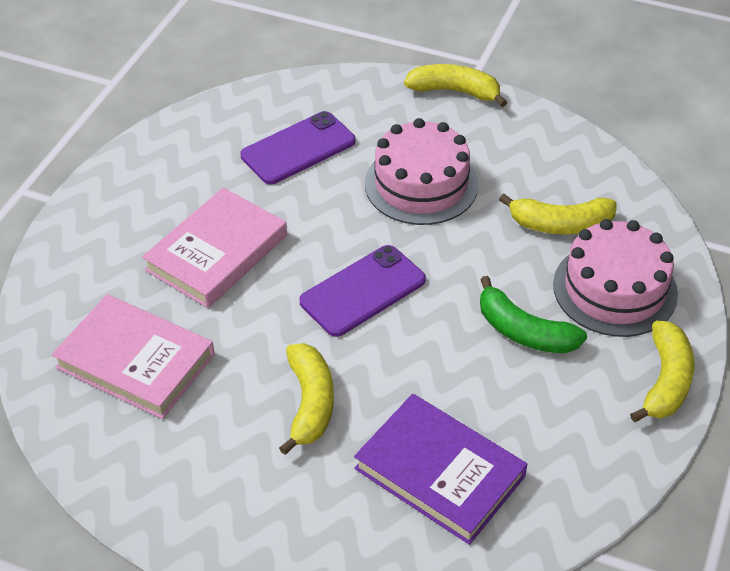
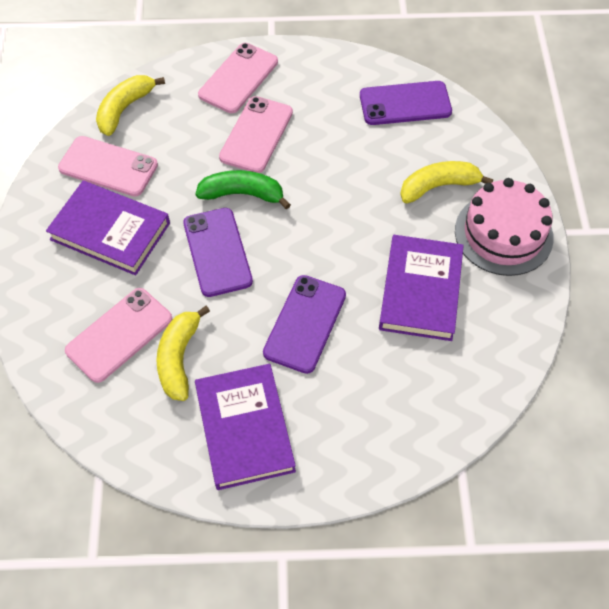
pink book: 2 -> 0
pink cake: 2 -> 1
pink phone: 0 -> 4
purple book: 1 -> 3
purple phone: 2 -> 3
yellow banana: 4 -> 3

